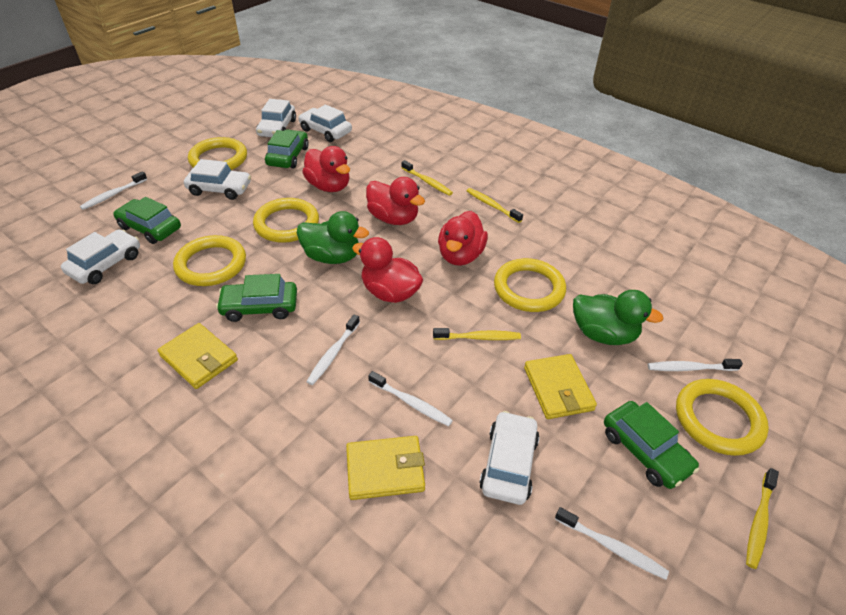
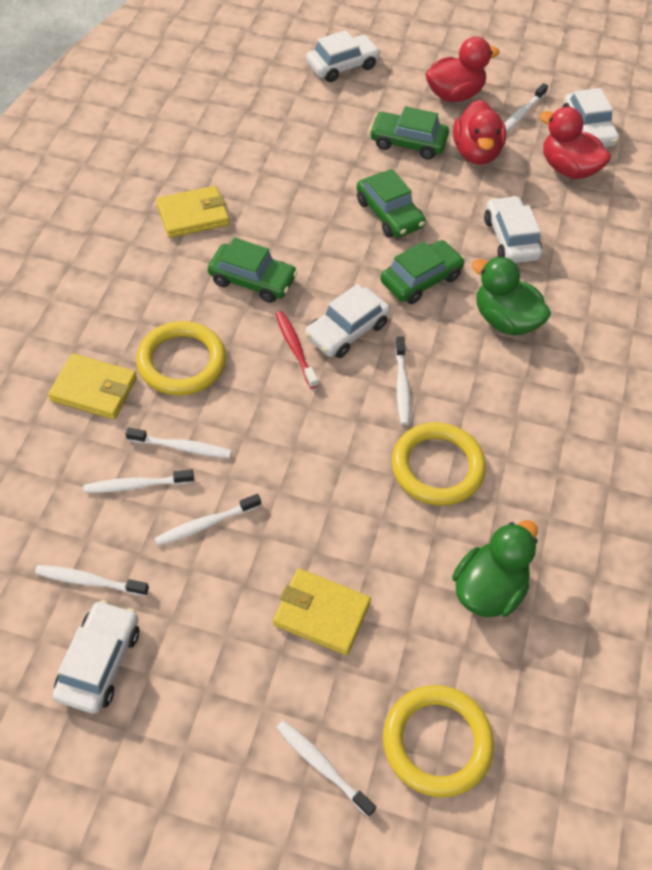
red duck: 4 -> 3
red toothbrush: 0 -> 1
white toothbrush: 5 -> 7
yellow ring: 5 -> 3
yellow toothbrush: 4 -> 0

